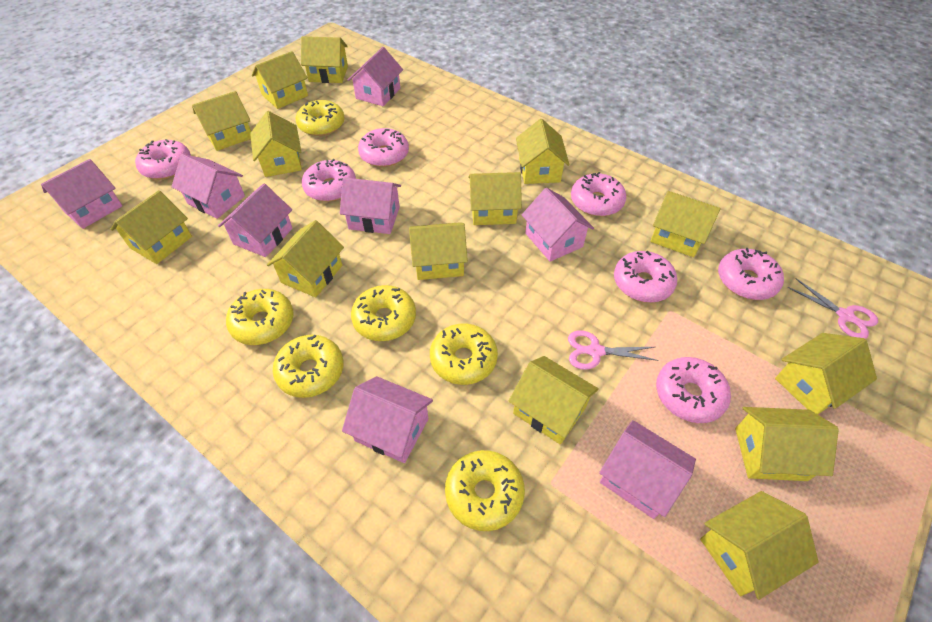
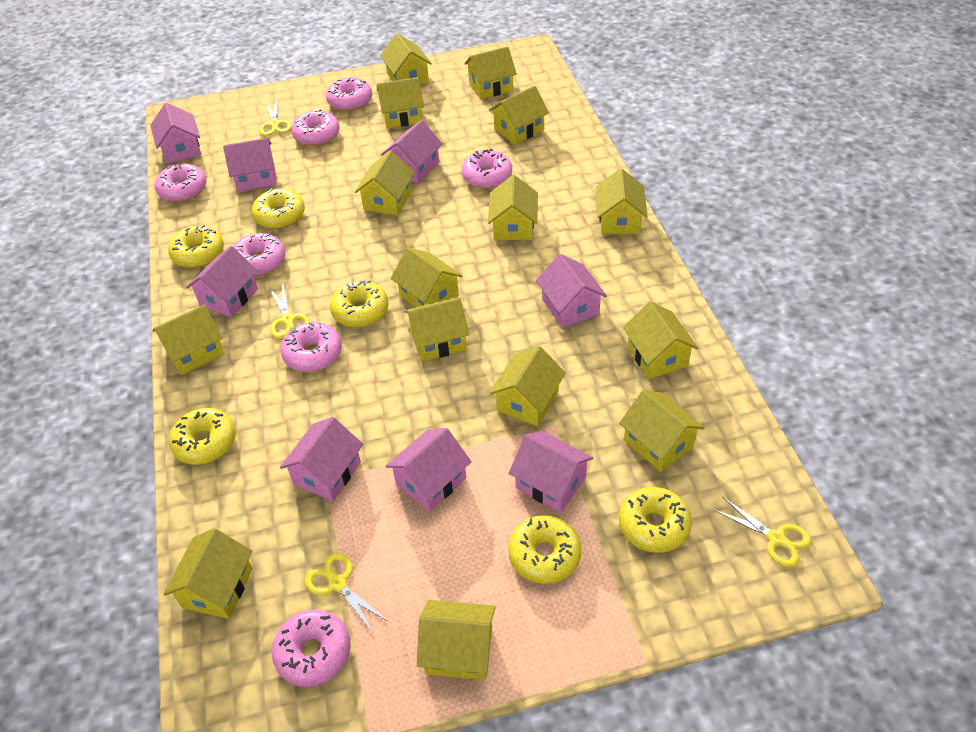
pink scissors: 2 -> 0
yellow house: 14 -> 15
yellow scissors: 0 -> 4

